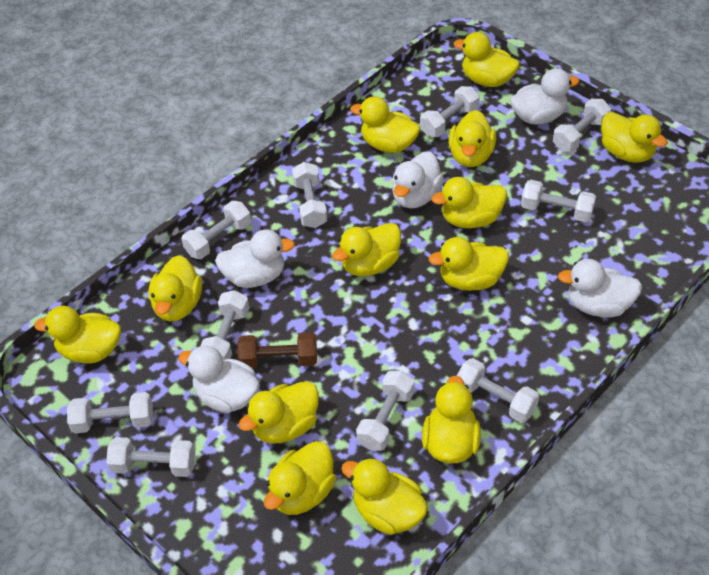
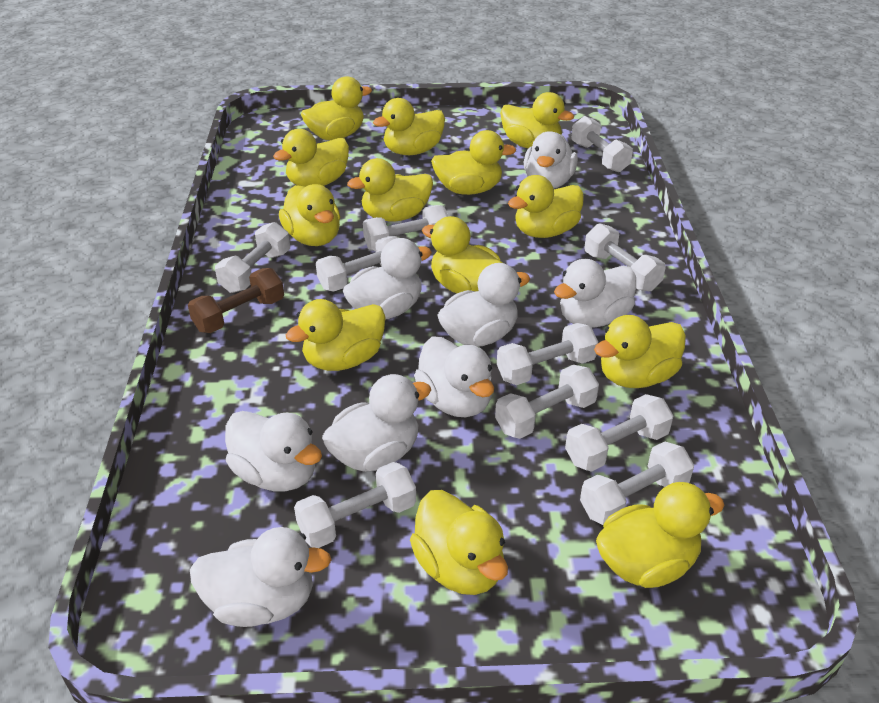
white duck: 5 -> 8

